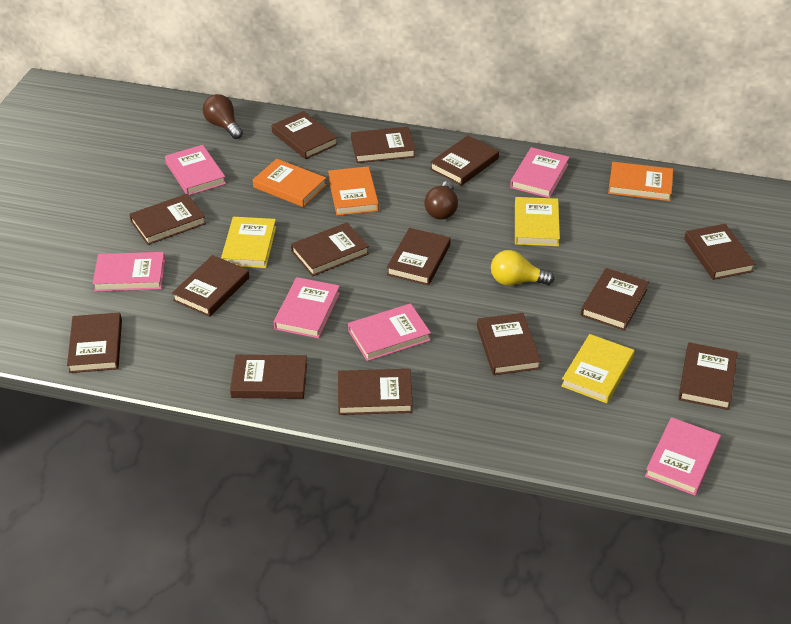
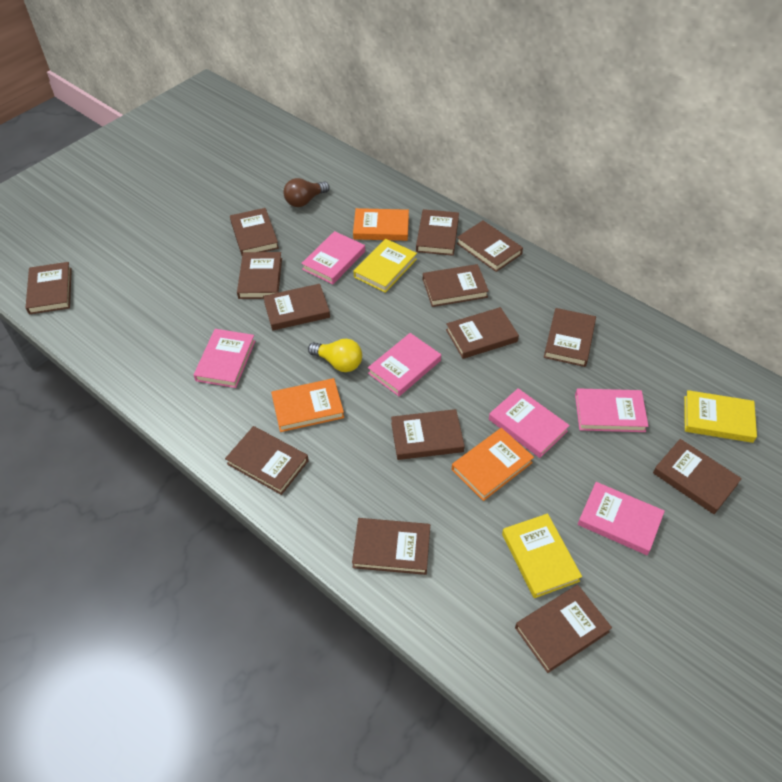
brown light bulb: 2 -> 1

